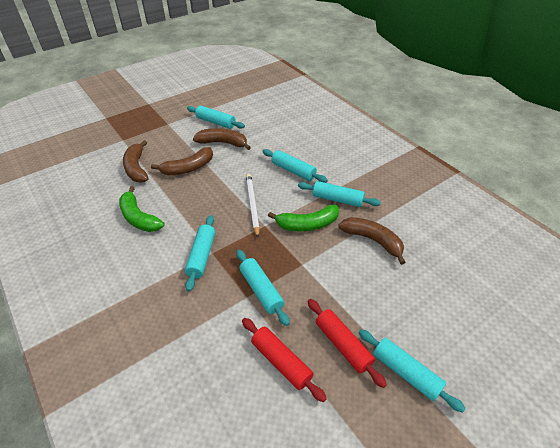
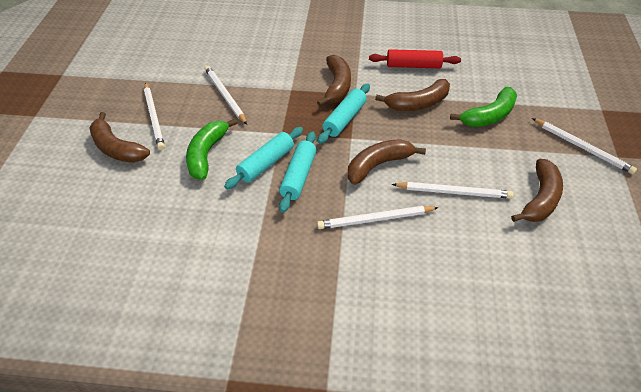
brown banana: 4 -> 5
red rolling pin: 2 -> 1
turquoise rolling pin: 6 -> 3
white pencil: 1 -> 5

